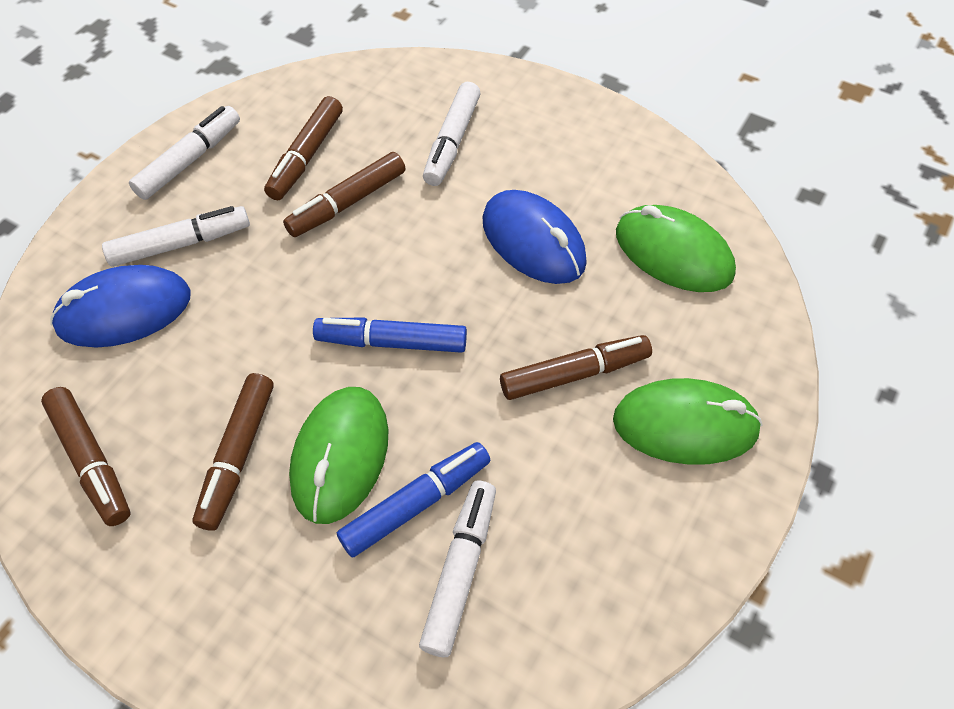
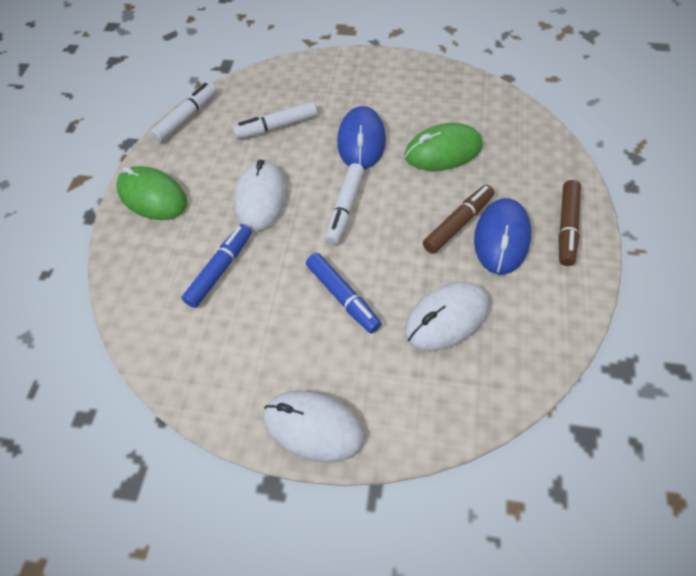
brown marker: 5 -> 2
green mouse: 3 -> 2
white marker: 4 -> 3
white mouse: 0 -> 3

